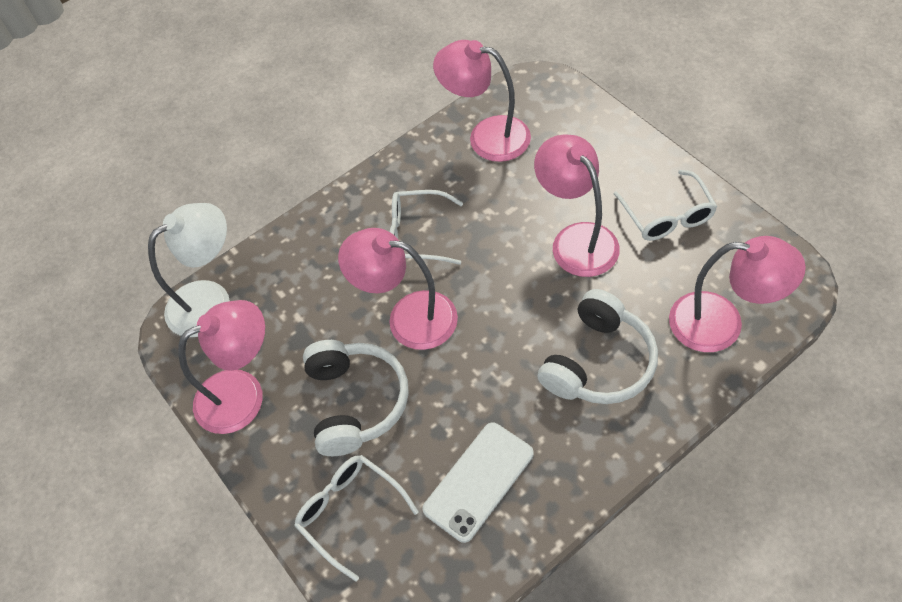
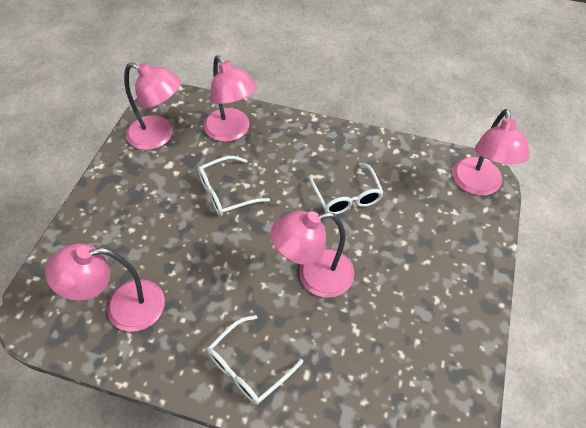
white headphones: 2 -> 0
white lamp: 1 -> 0
white phone: 1 -> 0

